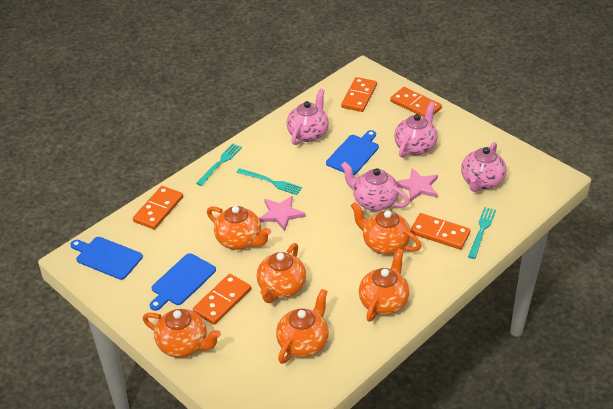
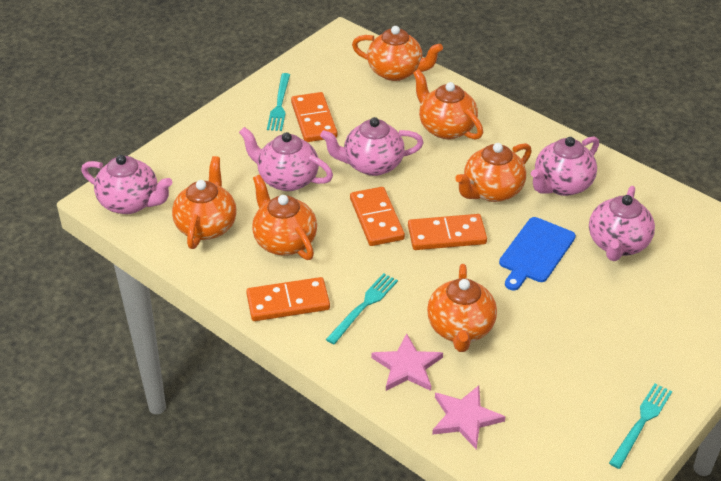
blue cutting board: 3 -> 1
orange domino: 5 -> 4
pink teapot: 4 -> 5

